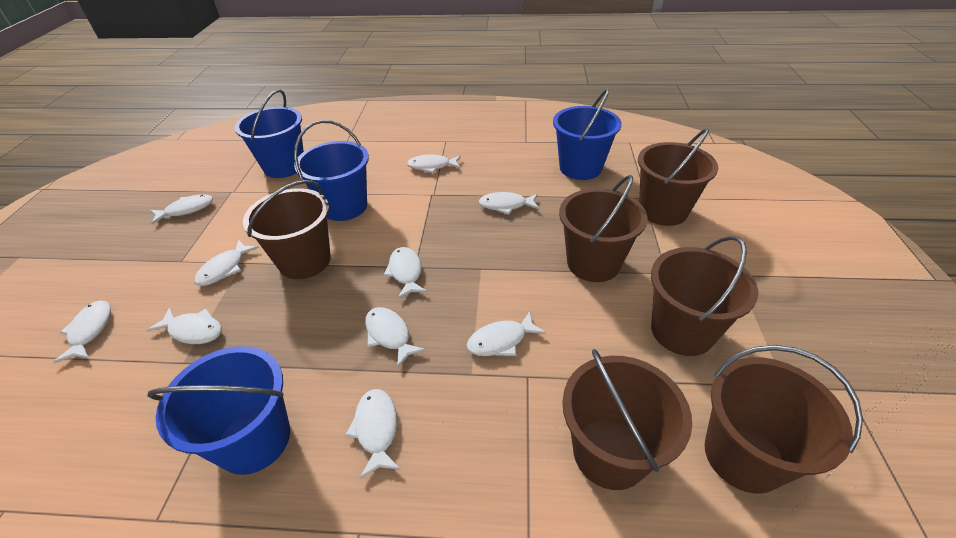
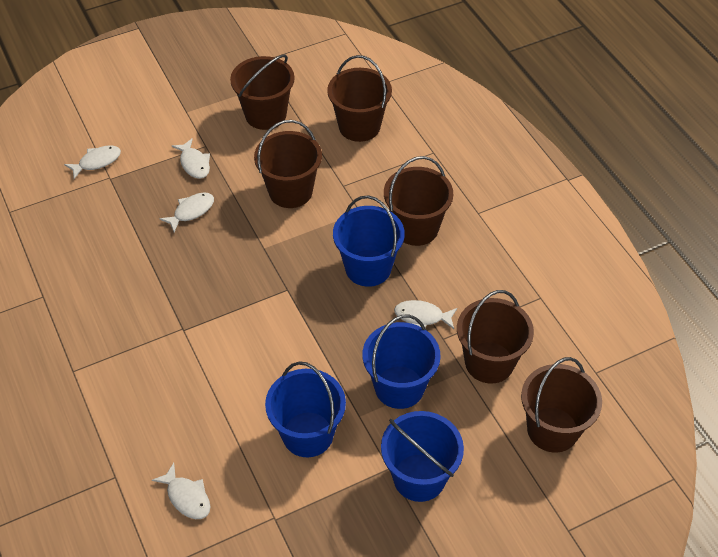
white fish: 10 -> 5

